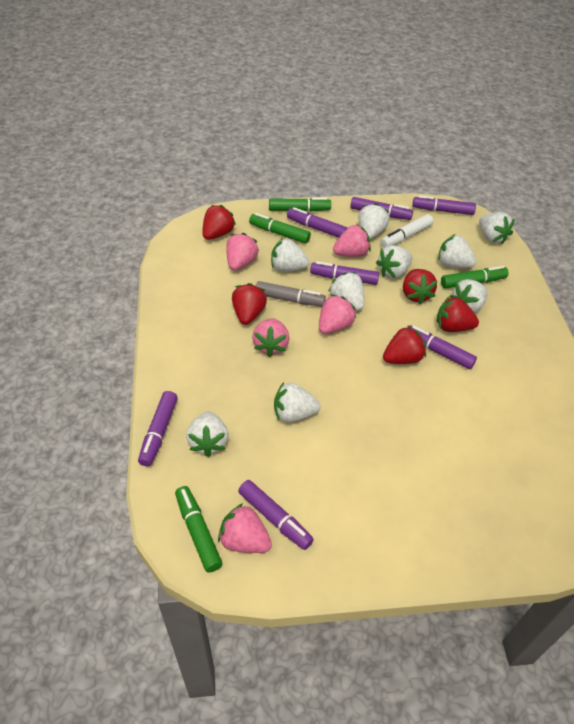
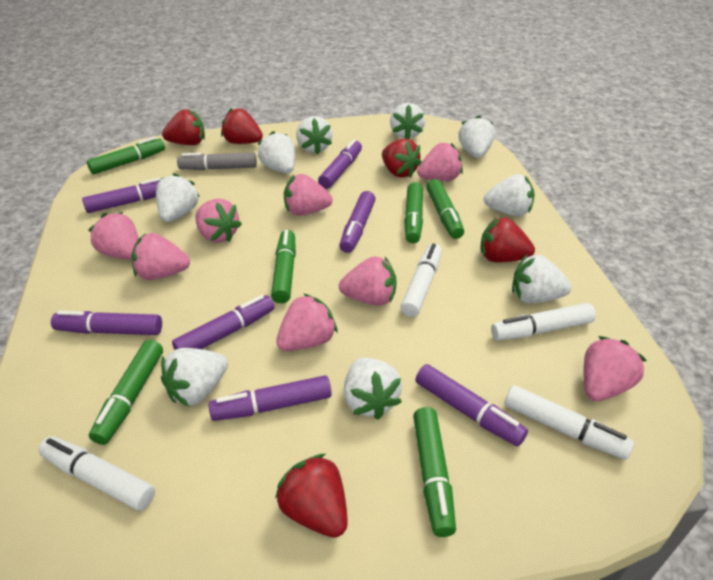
green marker: 4 -> 6
pink strawberry: 5 -> 8
white marker: 1 -> 4

